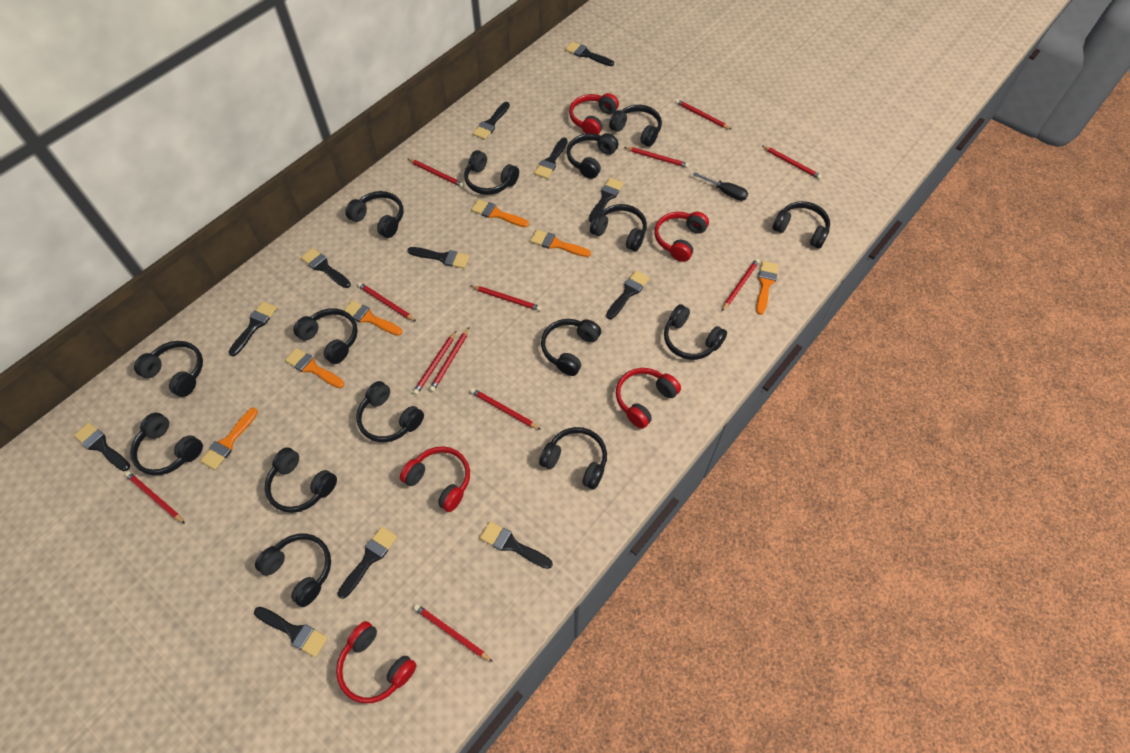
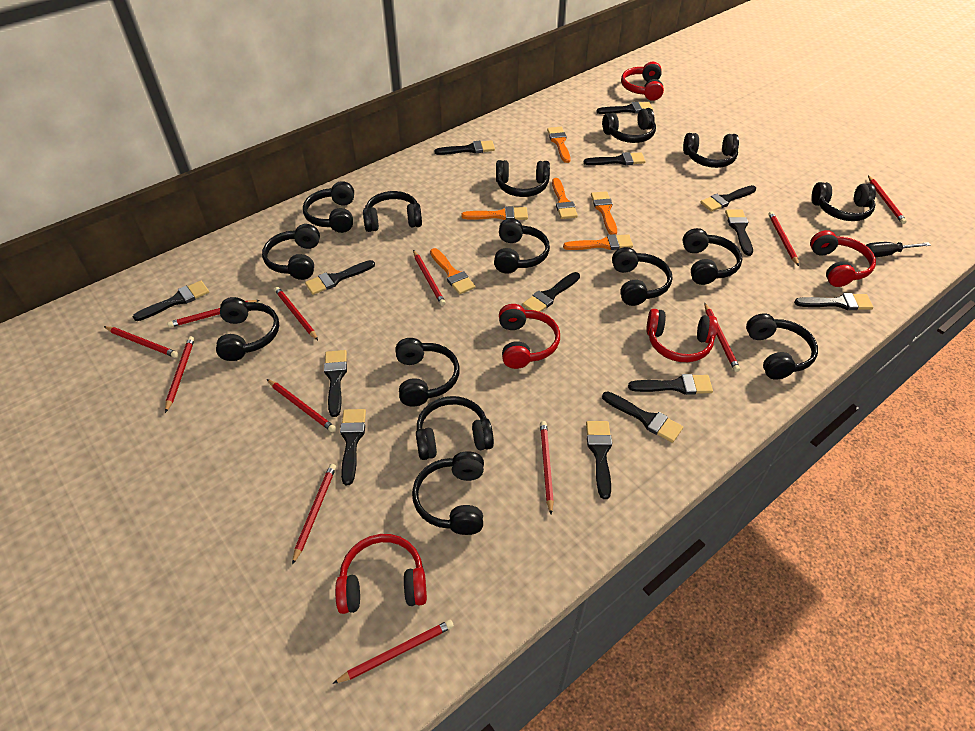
black brush: 12 -> 14

